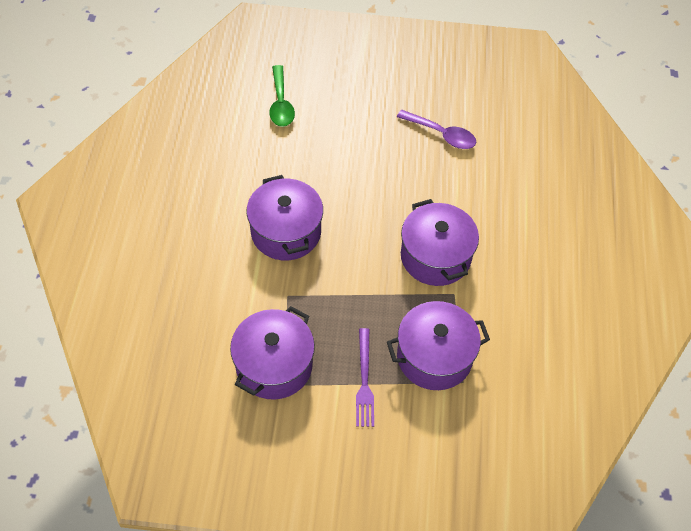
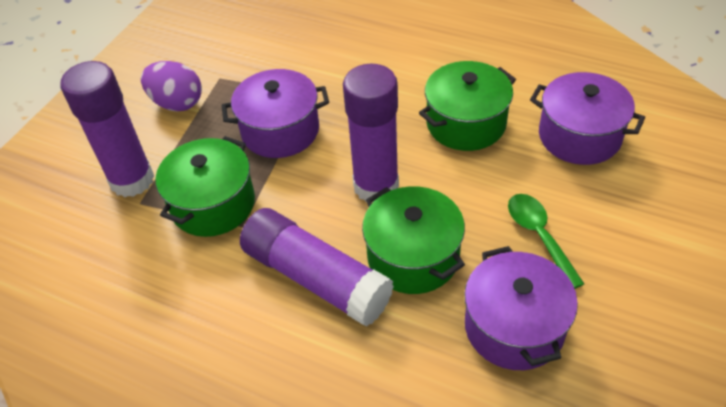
green pot: 0 -> 3
purple egg: 0 -> 1
purple fork: 1 -> 0
purple glue stick: 0 -> 3
purple pot: 4 -> 3
purple spoon: 1 -> 0

